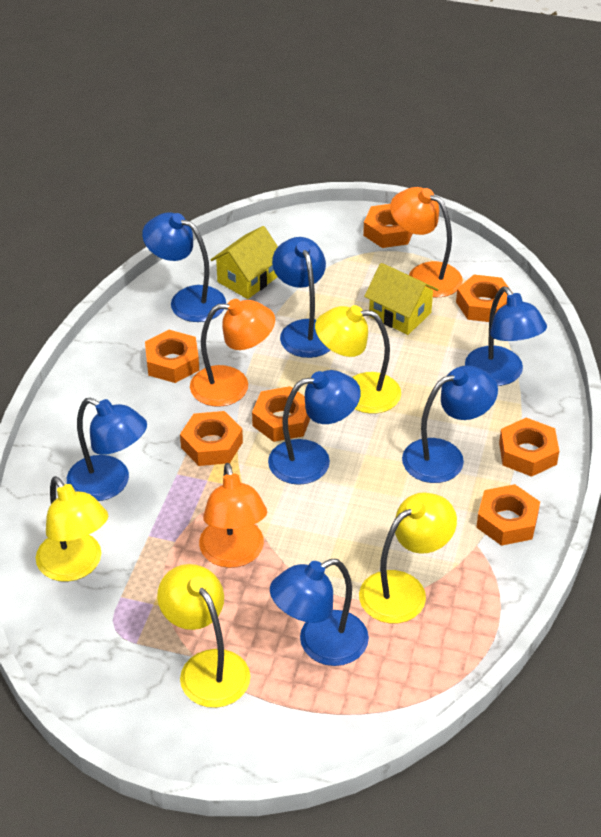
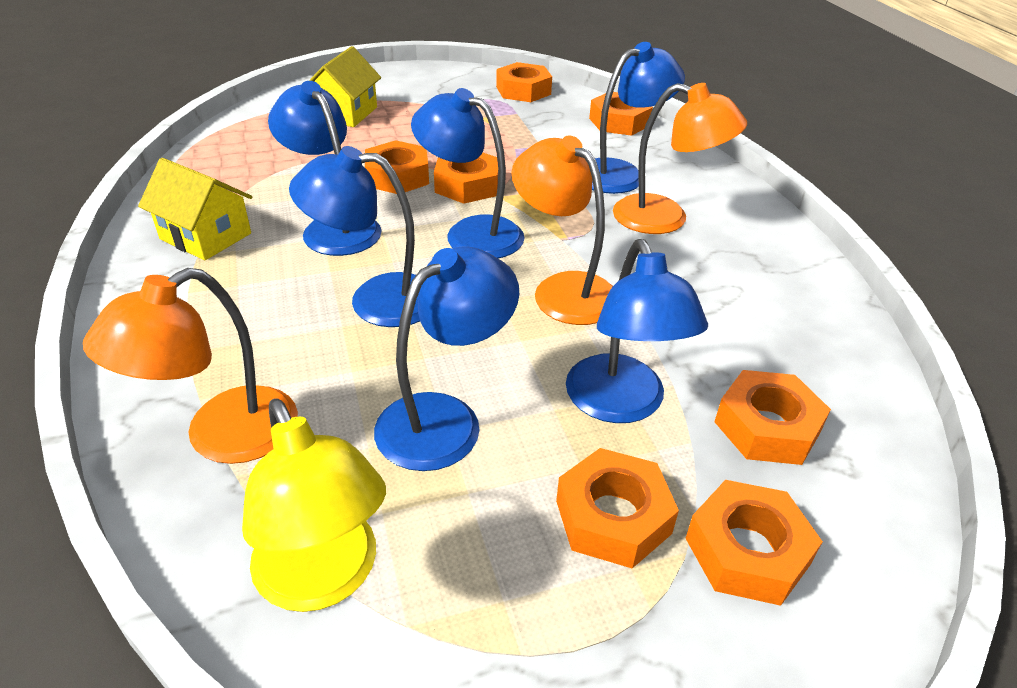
blue lamp: 7 -> 6
yellow lamp: 4 -> 1

